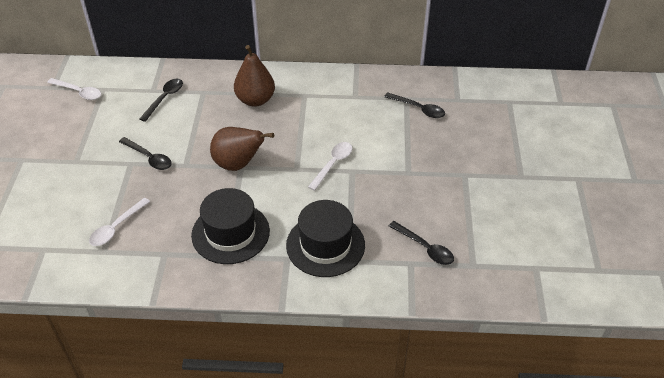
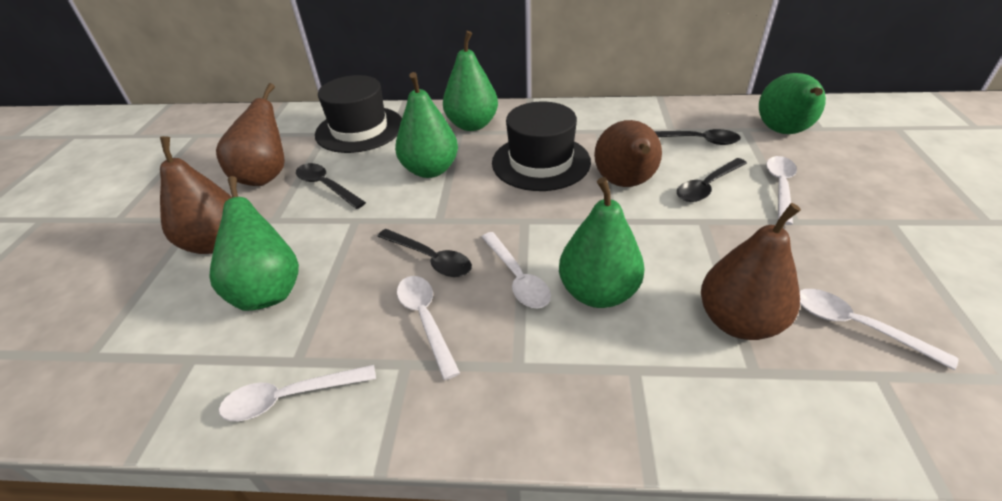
brown pear: 2 -> 4
green pear: 0 -> 5
white spoon: 3 -> 5

